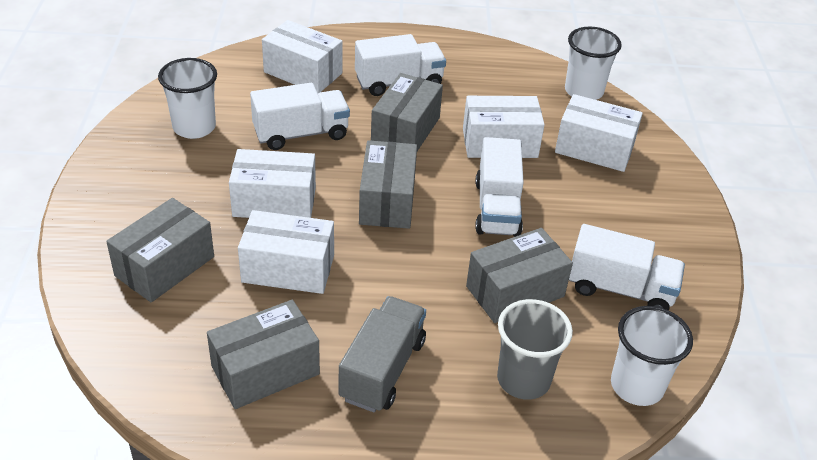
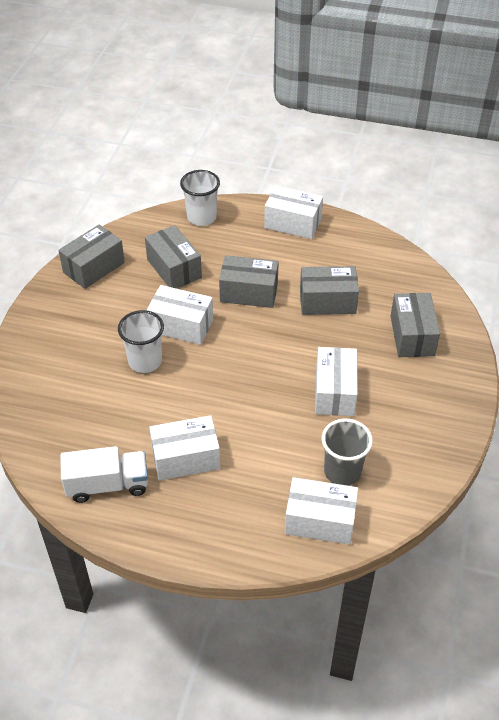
grey truck: 1 -> 0
white cup: 3 -> 2
white truck: 4 -> 1

